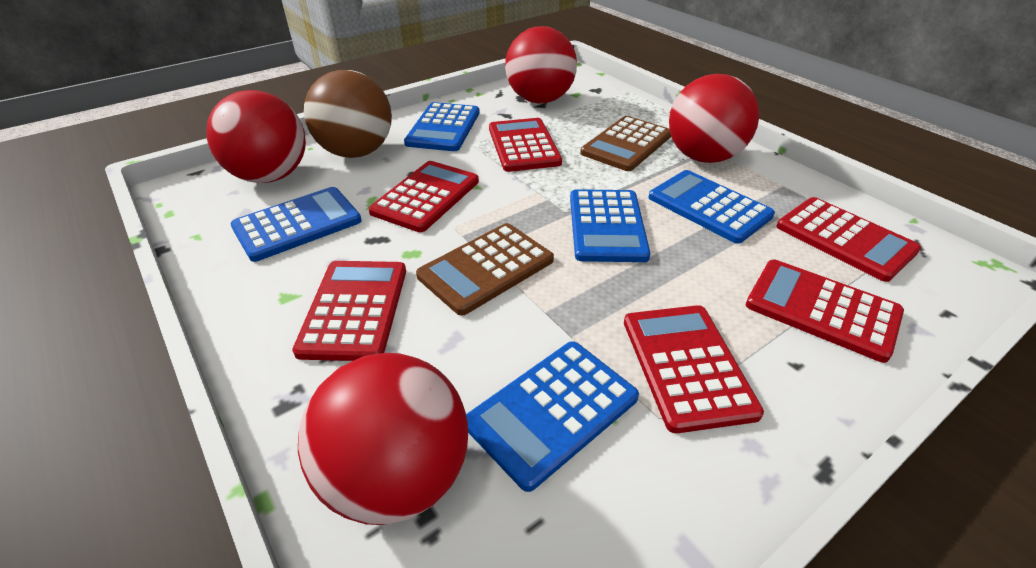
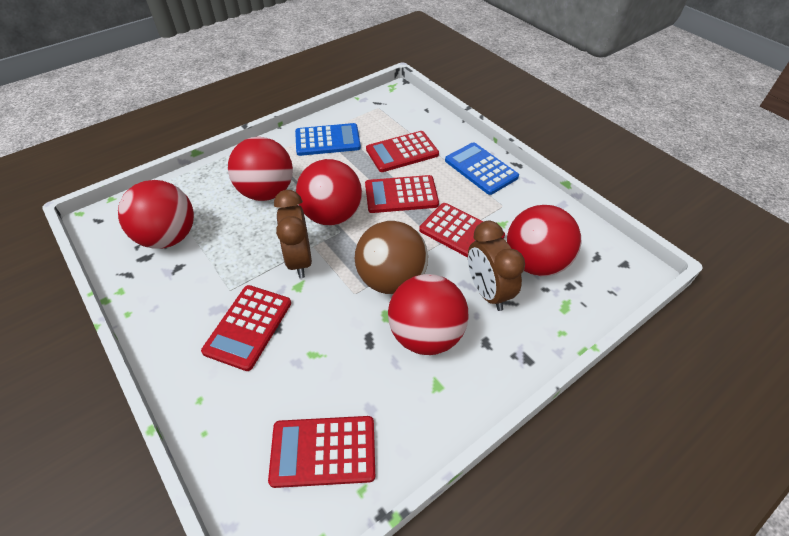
blue calculator: 5 -> 2
brown calculator: 2 -> 0
brown clock: 0 -> 2
red ball: 4 -> 5
red calculator: 6 -> 5

